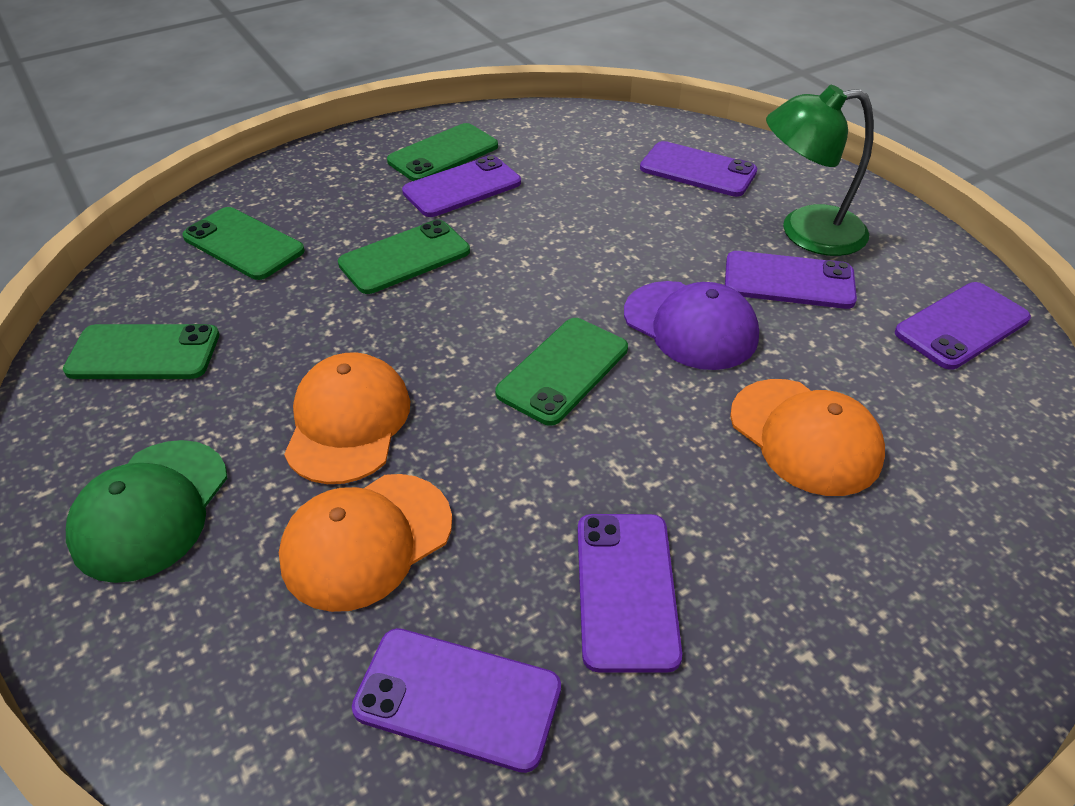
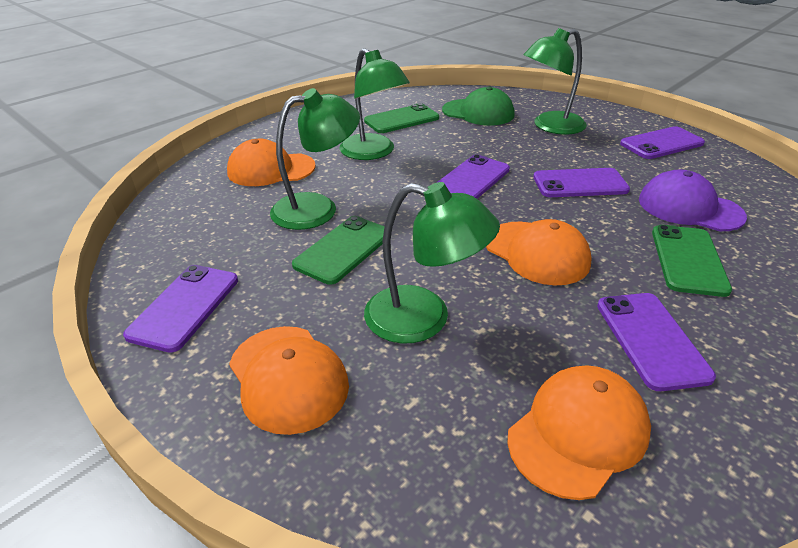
green lamp: 1 -> 4
green phone: 5 -> 3
orange cap: 3 -> 4
purple phone: 6 -> 5

